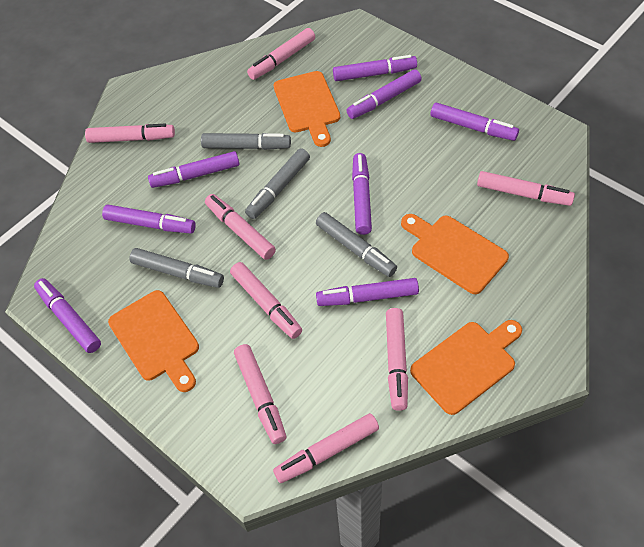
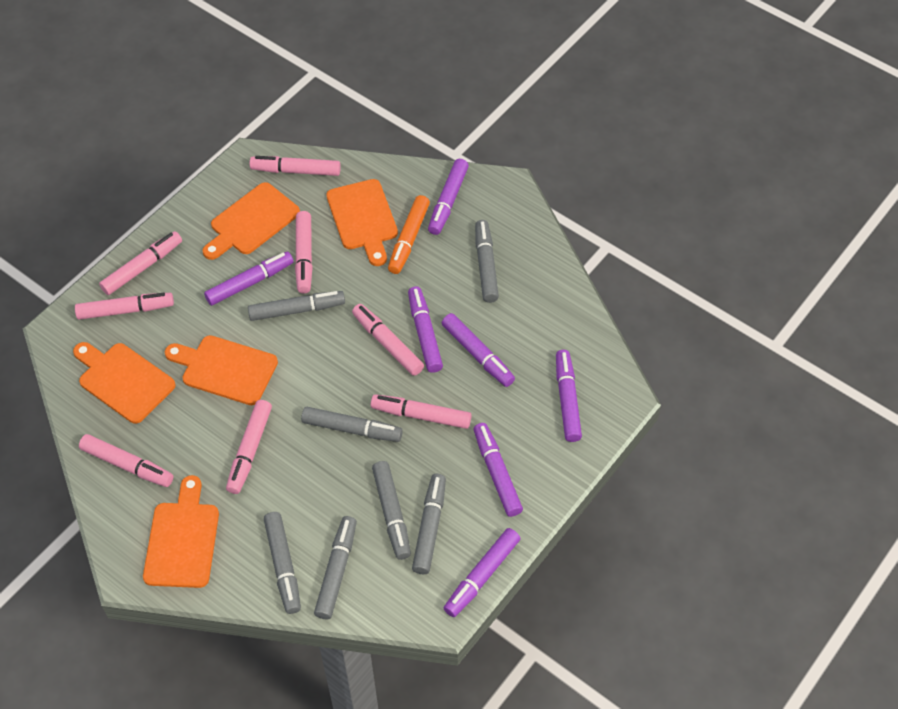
grey marker: 4 -> 7
orange cutting board: 4 -> 5
orange marker: 0 -> 1
purple marker: 8 -> 7

